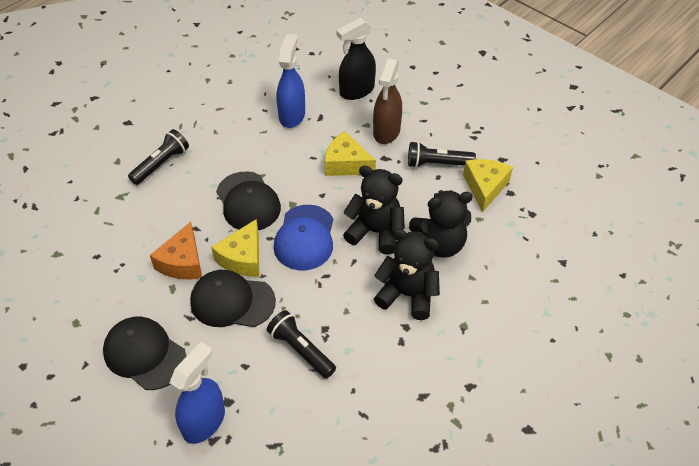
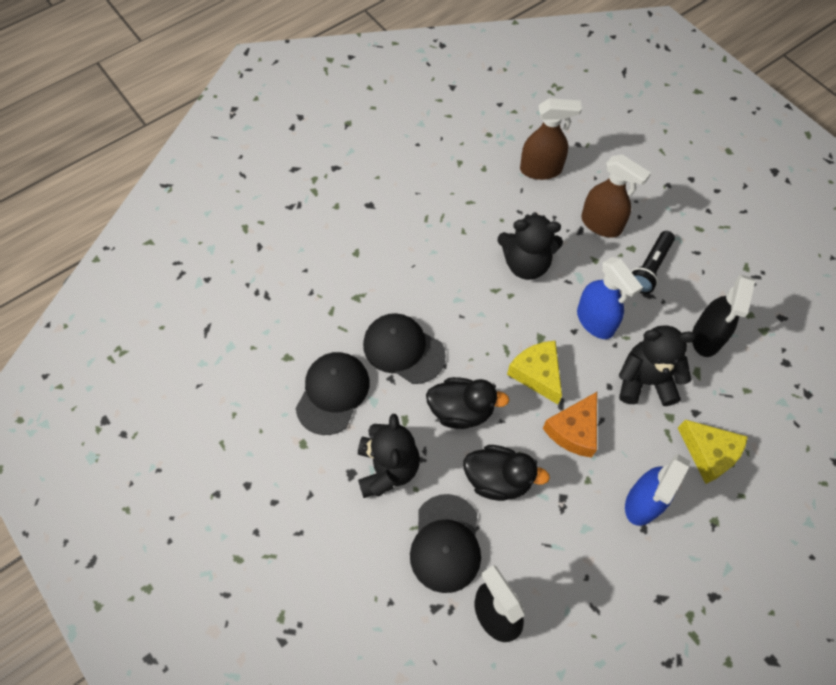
black duck: 0 -> 2
black flashlight: 3 -> 1
black spray bottle: 1 -> 2
blue cap: 1 -> 0
brown spray bottle: 1 -> 2
yellow cheese: 3 -> 2

